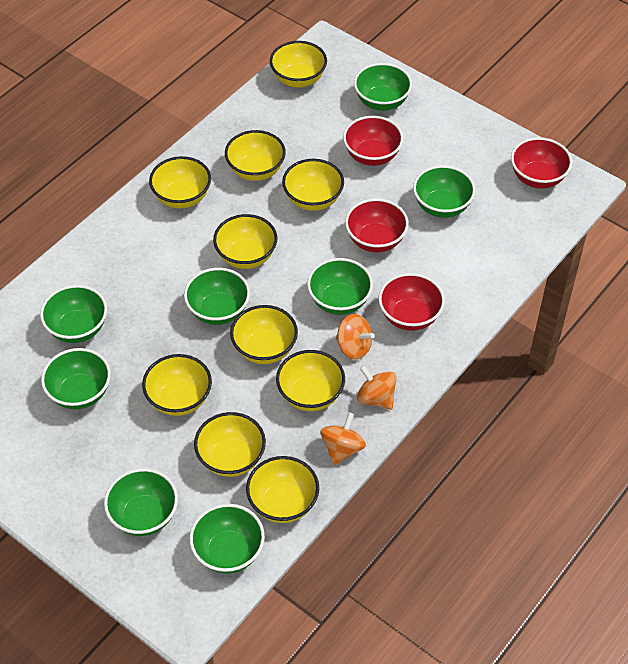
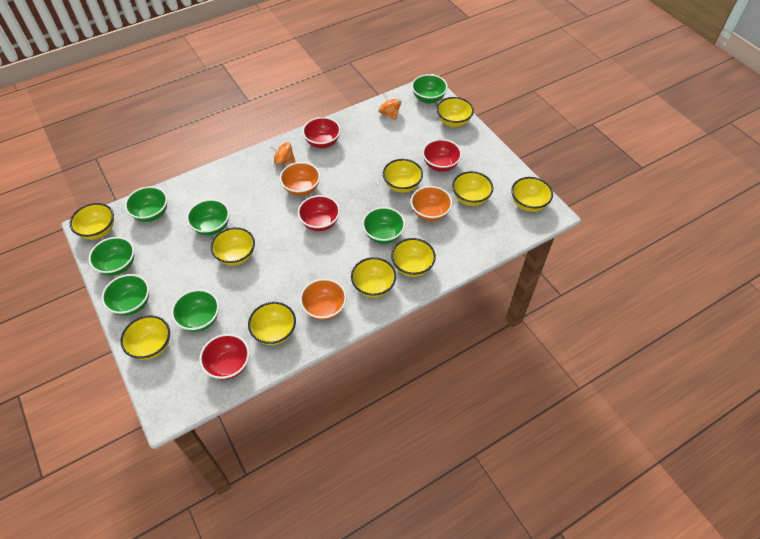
green bowl: 8 -> 7
orange bowl: 0 -> 3
orange spinning top: 3 -> 2

